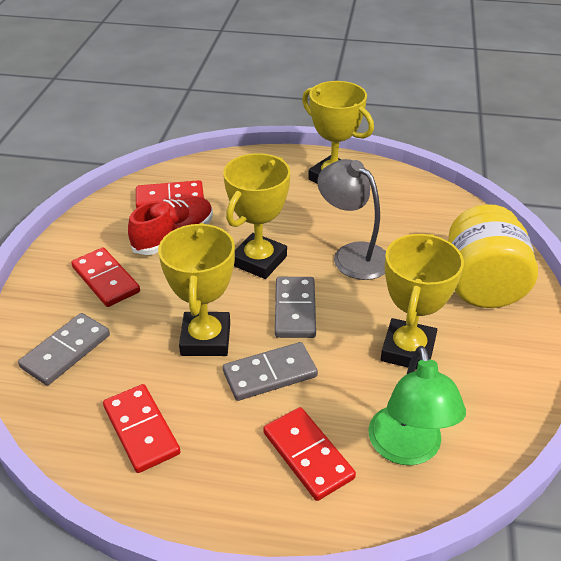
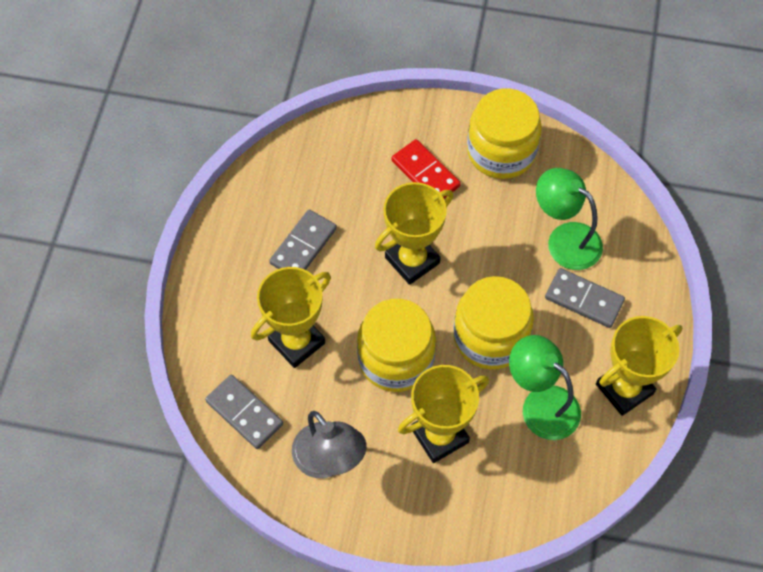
green lamp: 1 -> 2
red domino: 4 -> 1
red shoe: 1 -> 0
yellow jar: 1 -> 3

